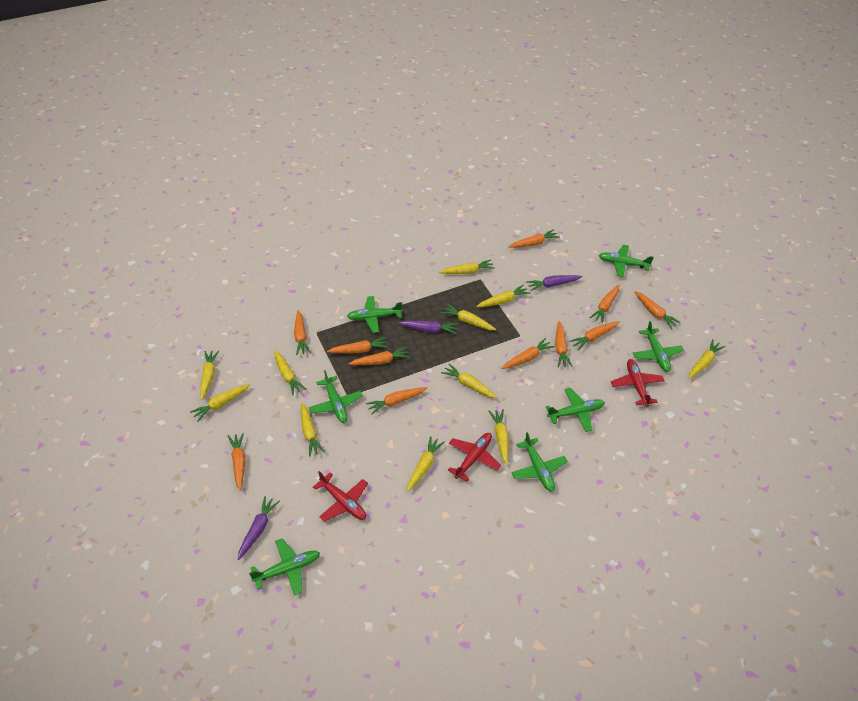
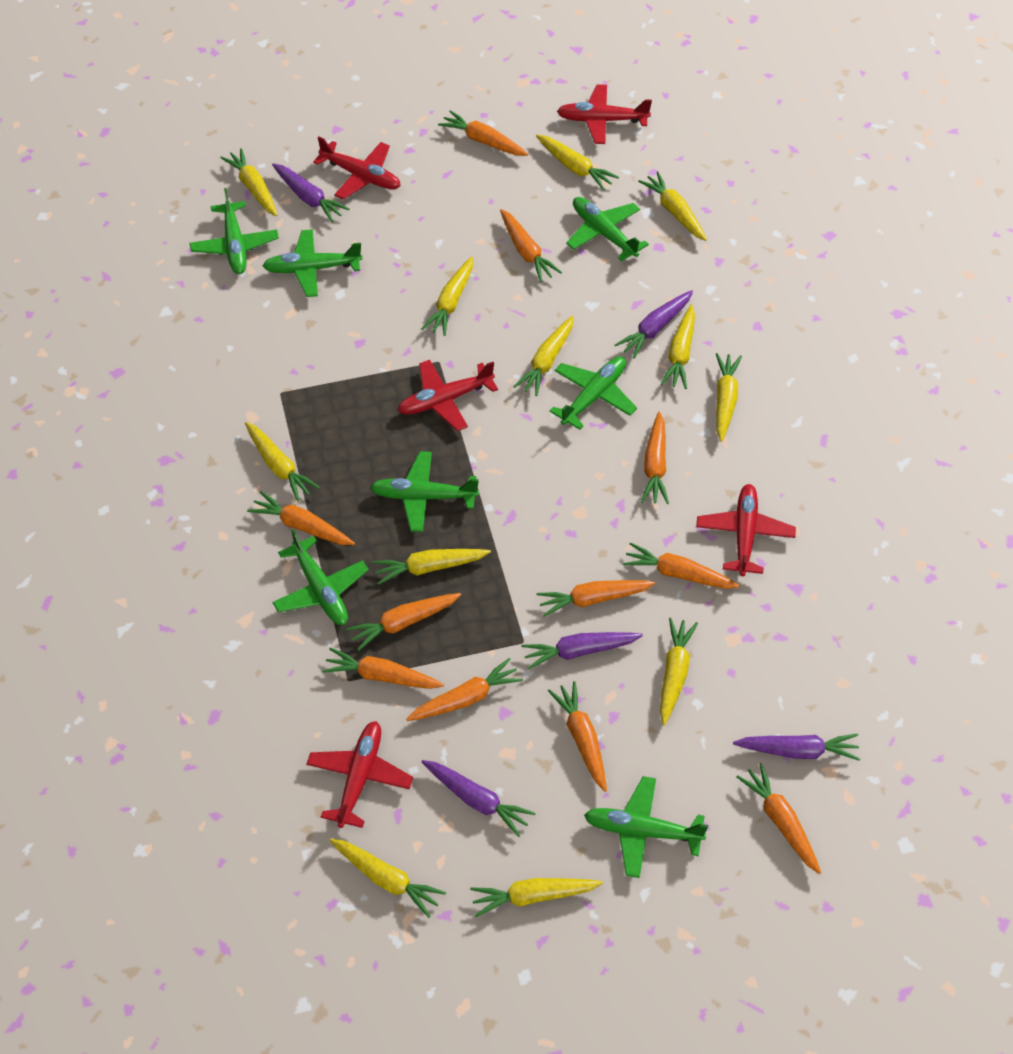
purple carrot: 3 -> 5
red plane: 3 -> 5
yellow carrot: 11 -> 12

